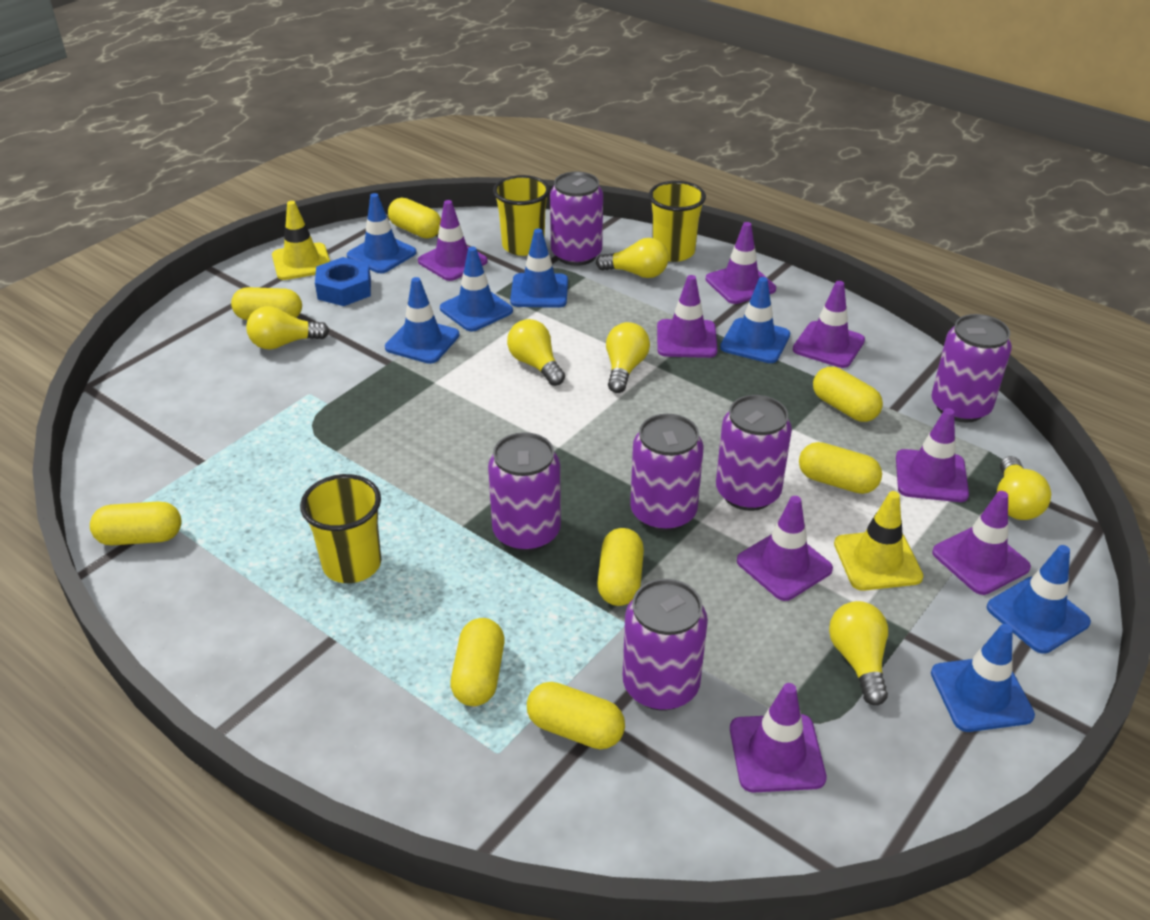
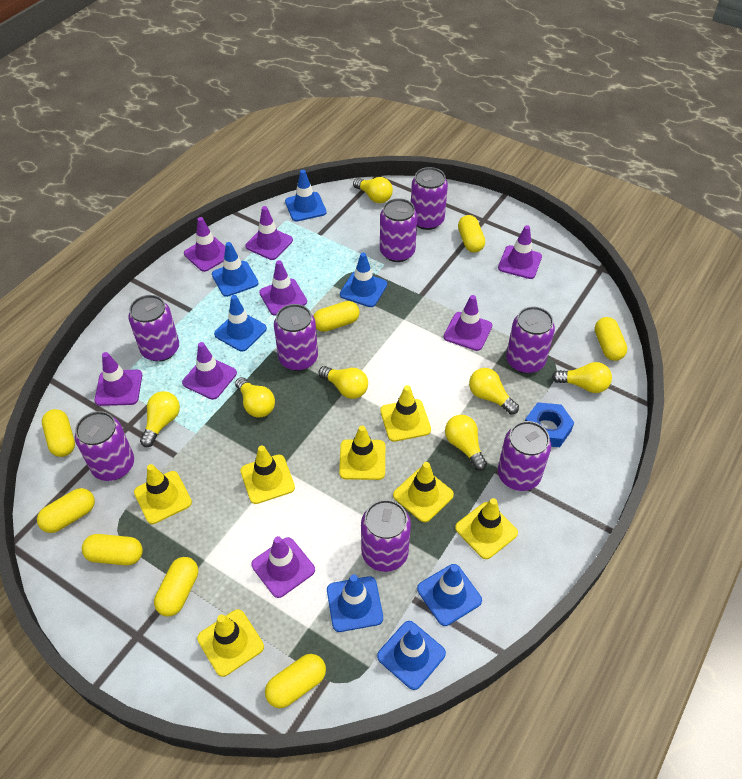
purple can: 6 -> 8
yellow cup: 3 -> 0
yellow light bulb: 6 -> 7
yellow traffic cone: 2 -> 7

